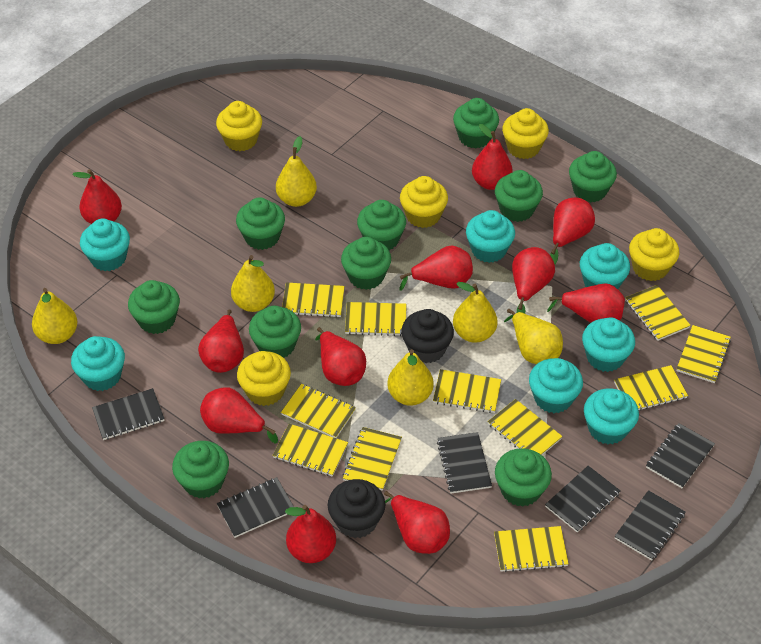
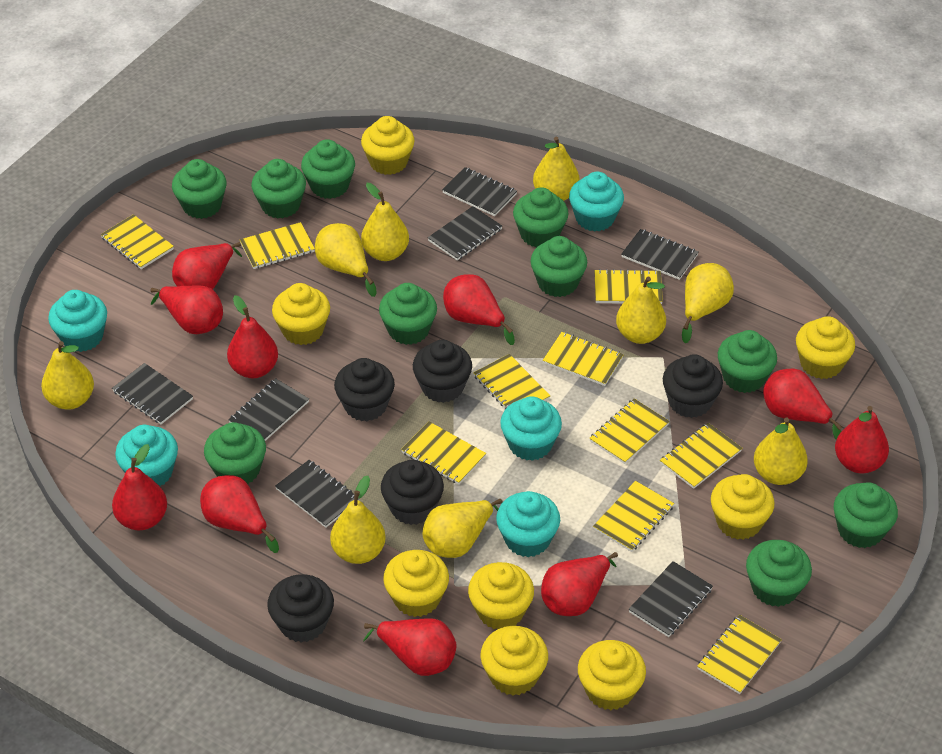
black cupcake: 2 -> 5
black notebook: 6 -> 7
red pear: 11 -> 10
turquoise cupcake: 7 -> 5
yellow cupcake: 5 -> 8
yellow notebook: 11 -> 10
yellow pear: 6 -> 9

